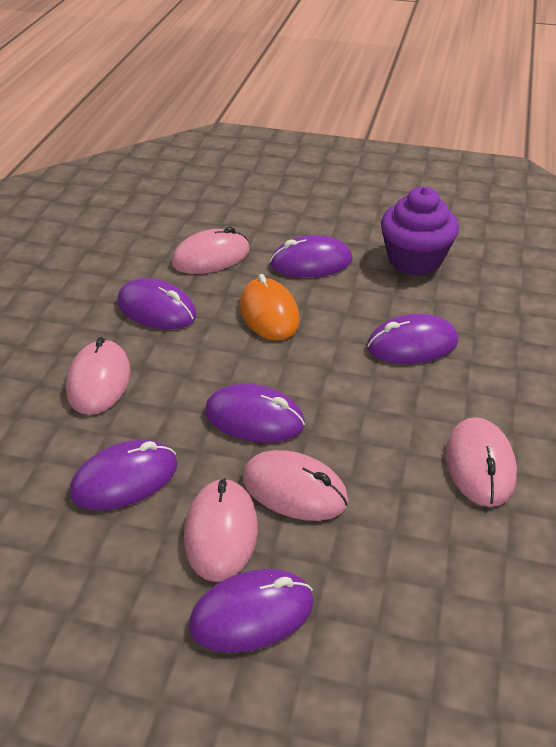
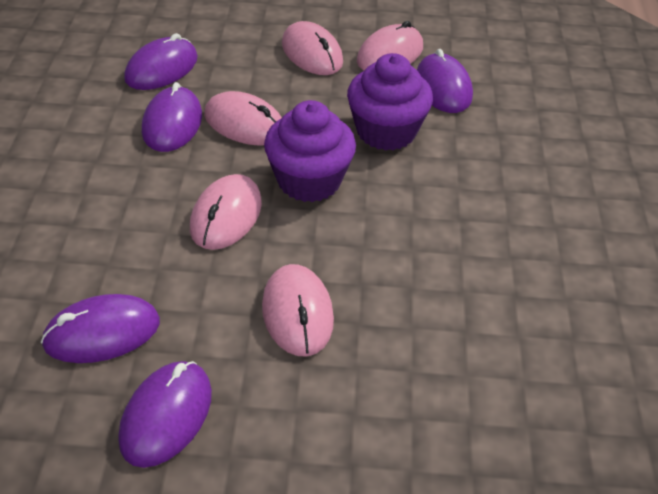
orange mouse: 1 -> 0
purple cupcake: 1 -> 2
purple mouse: 6 -> 5

